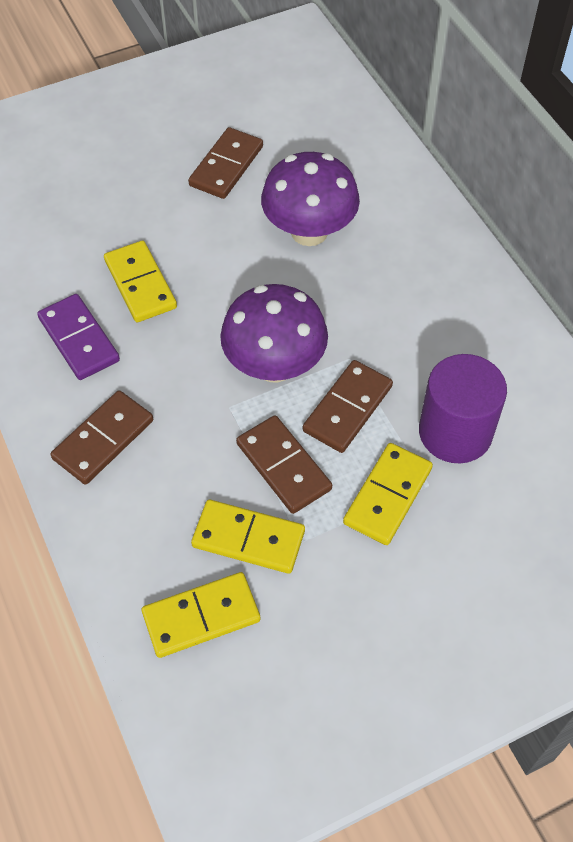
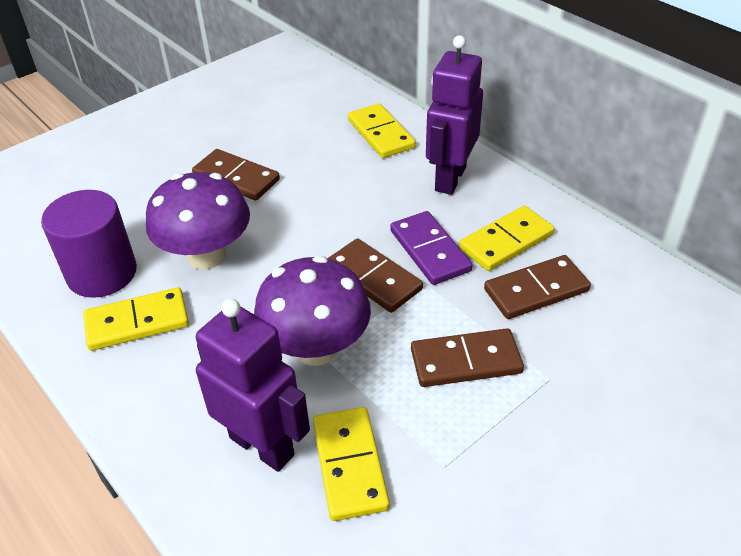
purple robot: 0 -> 2

